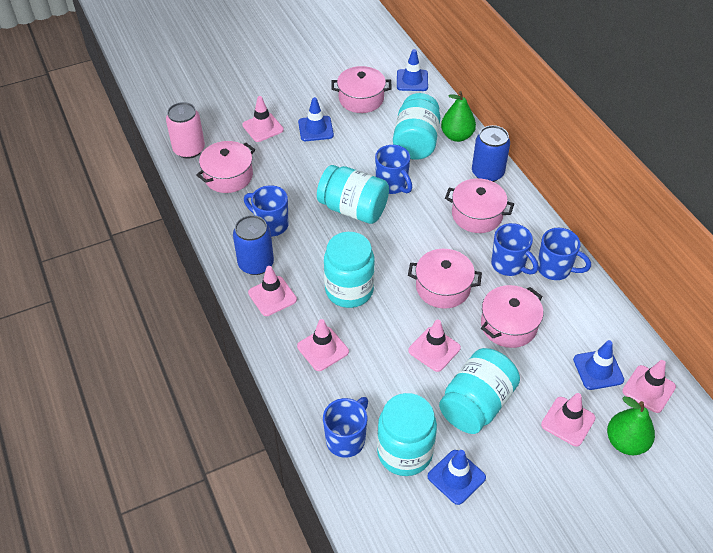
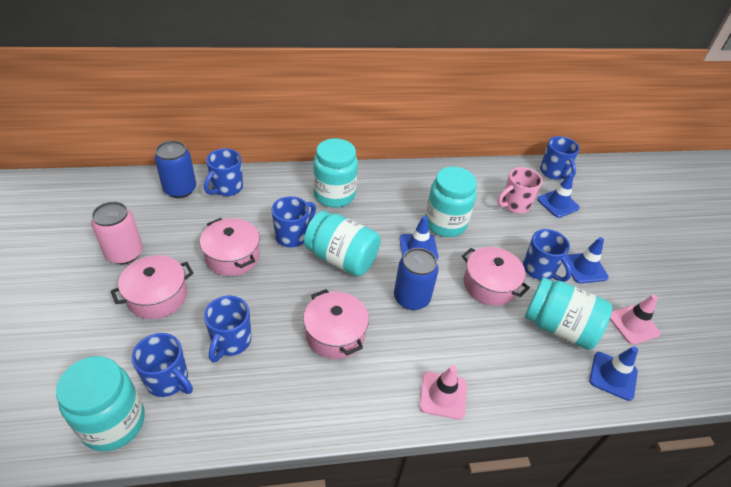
blue mug: 5 -> 6
green pear: 2 -> 0
pink mug: 0 -> 1
pink pot: 5 -> 4
pink traffic cone: 6 -> 2

